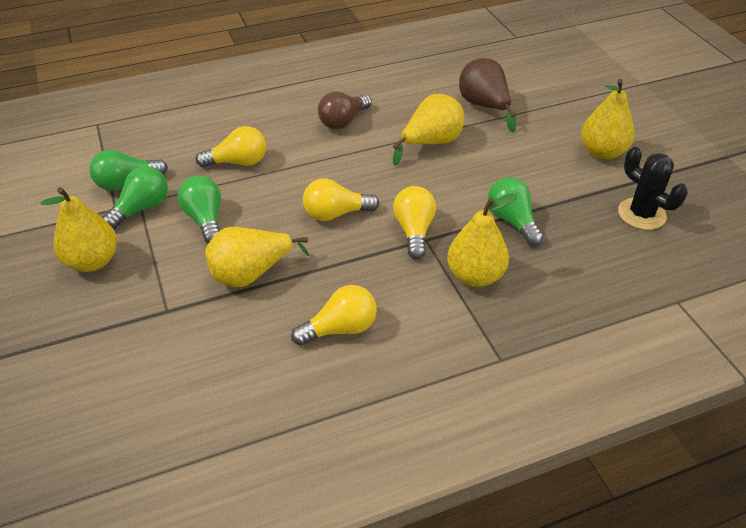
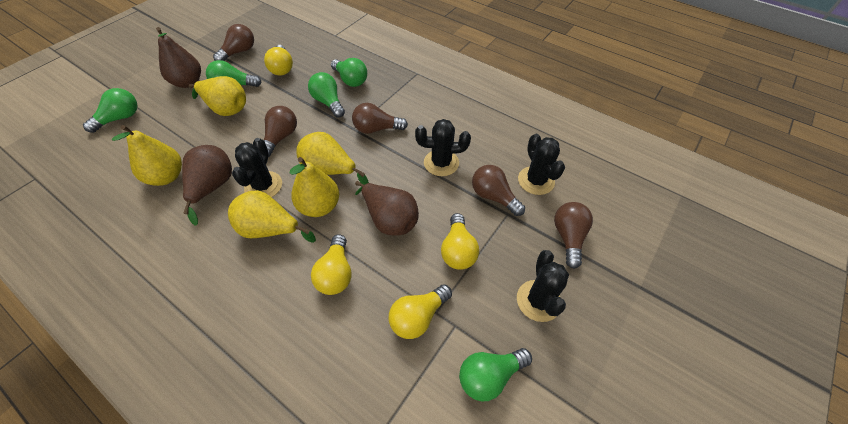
black cactus: 1 -> 4
brown light bulb: 1 -> 5
brown pear: 1 -> 3
green light bulb: 4 -> 5

